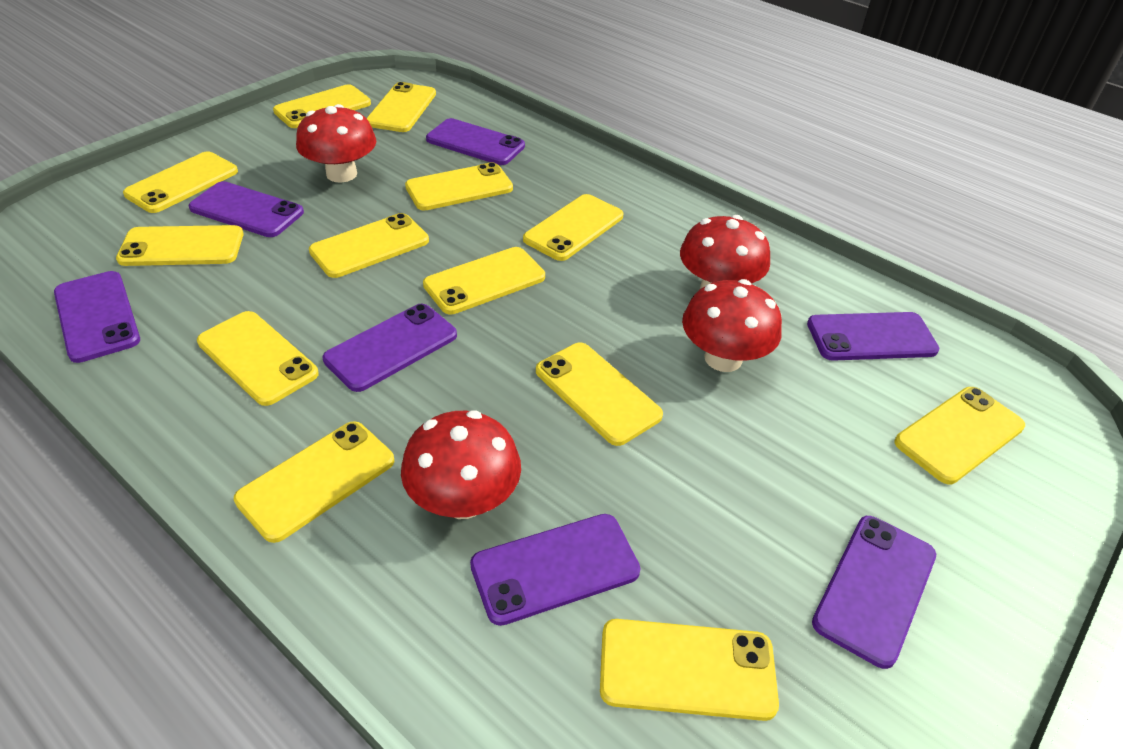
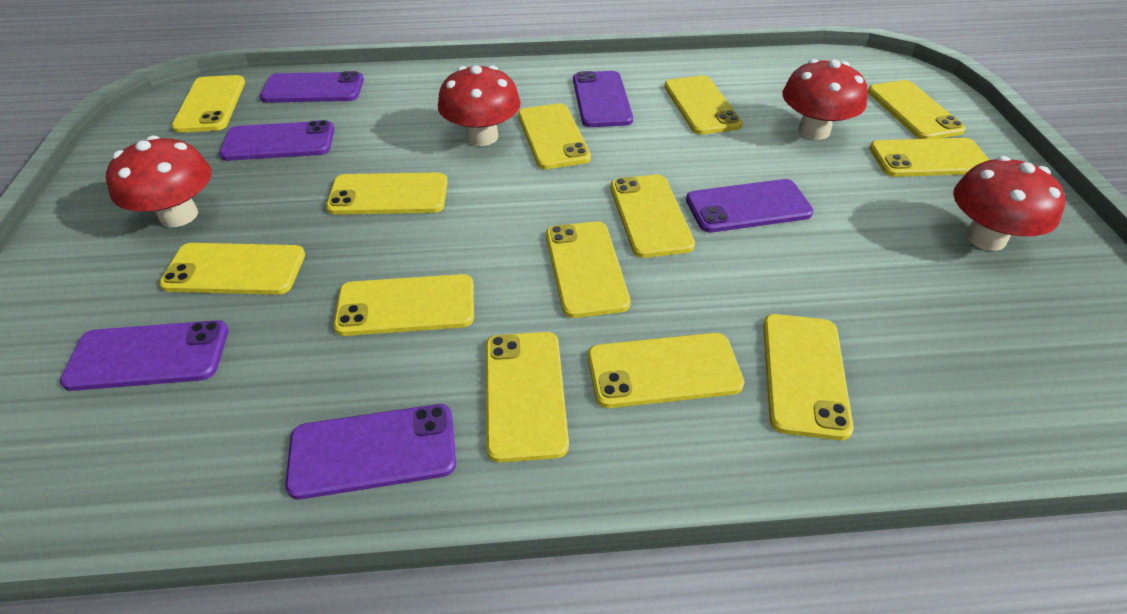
purple phone: 7 -> 6

